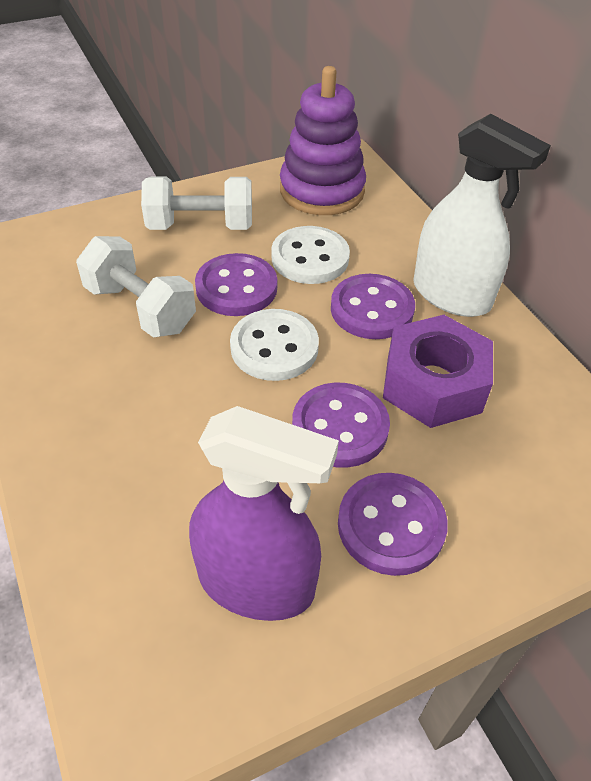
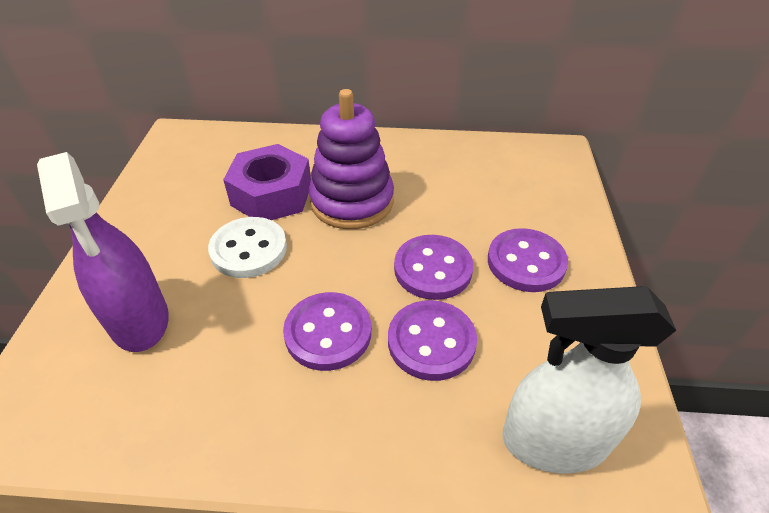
white button: 2 -> 1
white dumbbell: 2 -> 0

